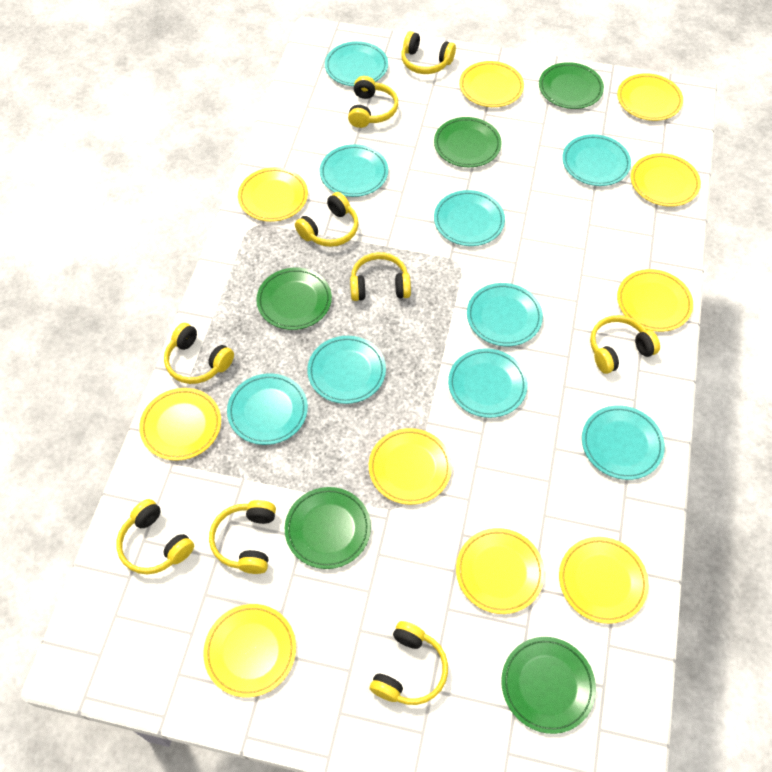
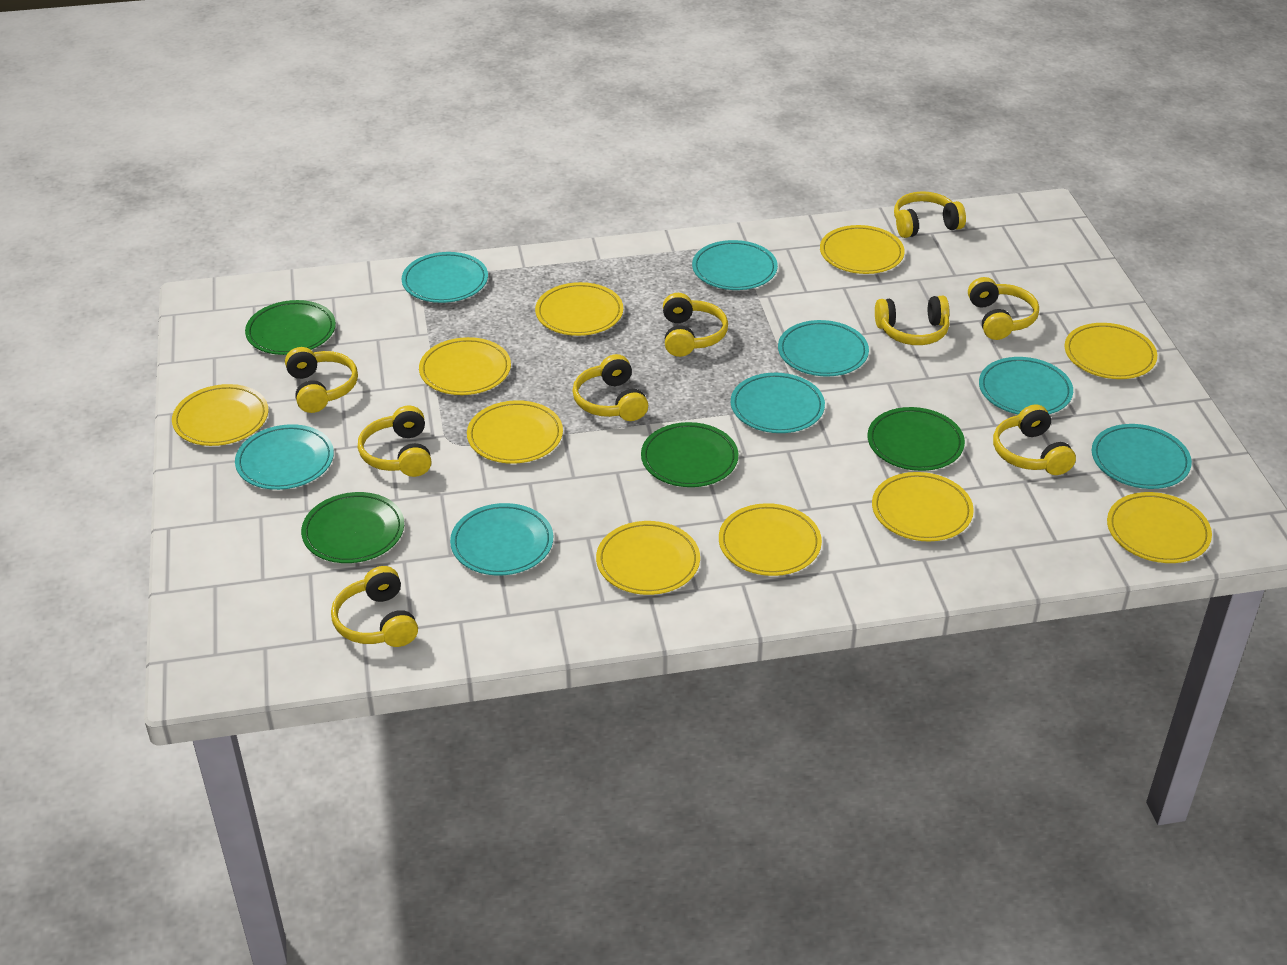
green plate: 5 -> 4
turquoise plate: 9 -> 8

